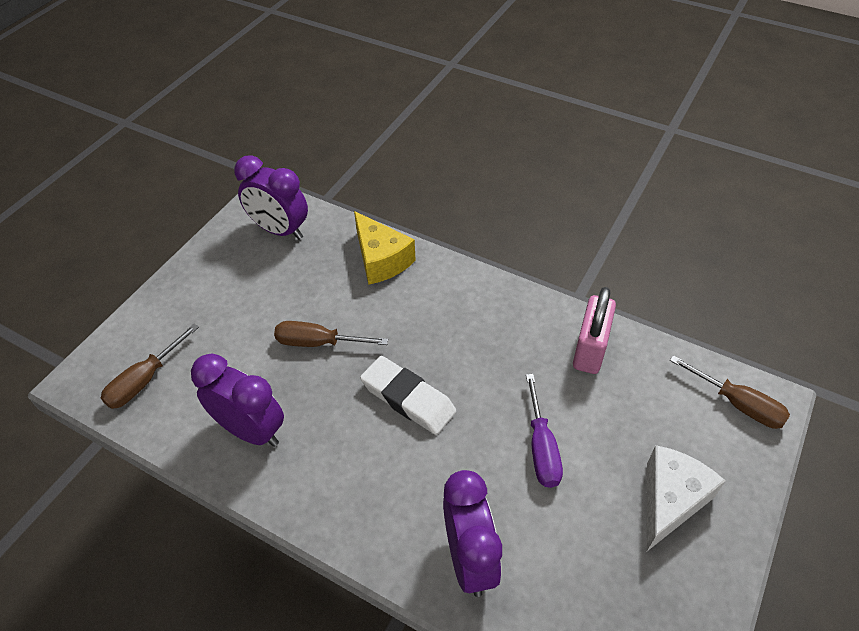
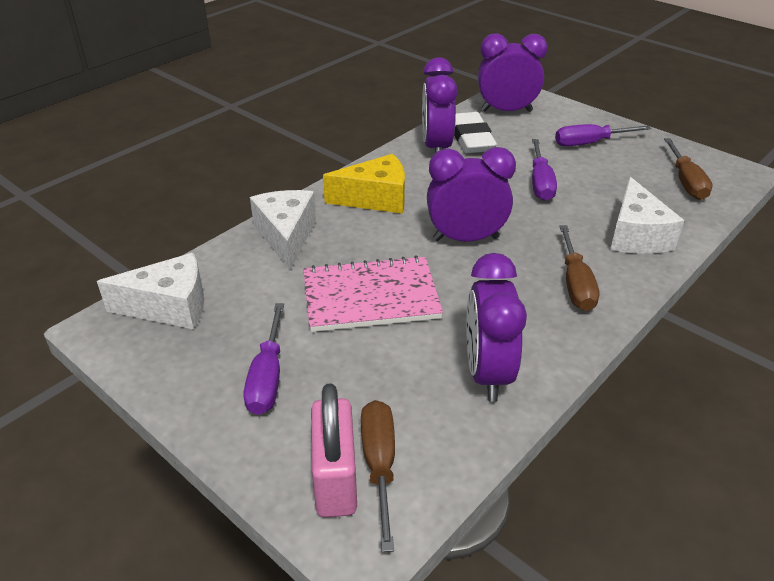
pink notebook: 0 -> 1
purple clock: 3 -> 4
purple screwdriver: 1 -> 3
white cheese: 1 -> 3

